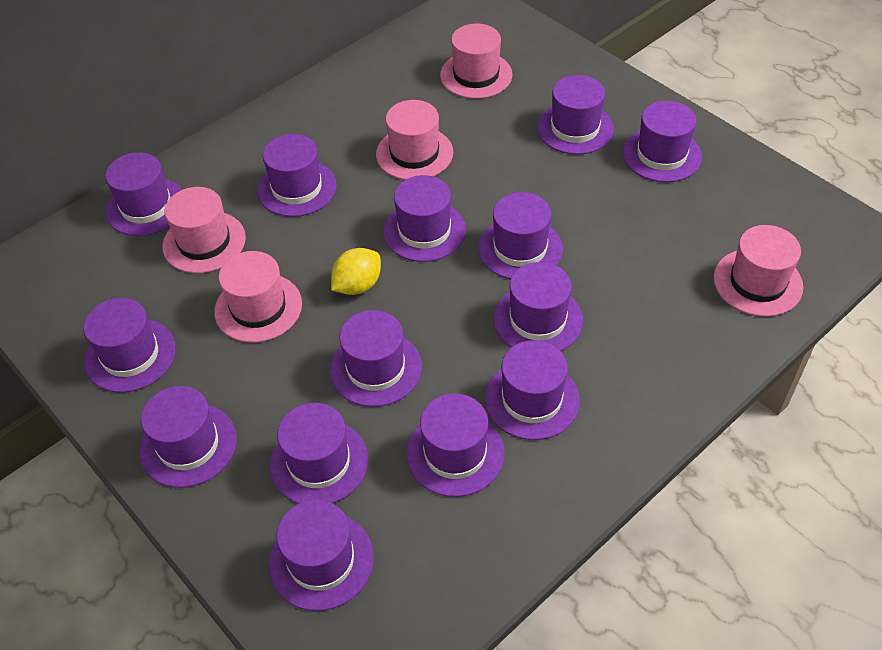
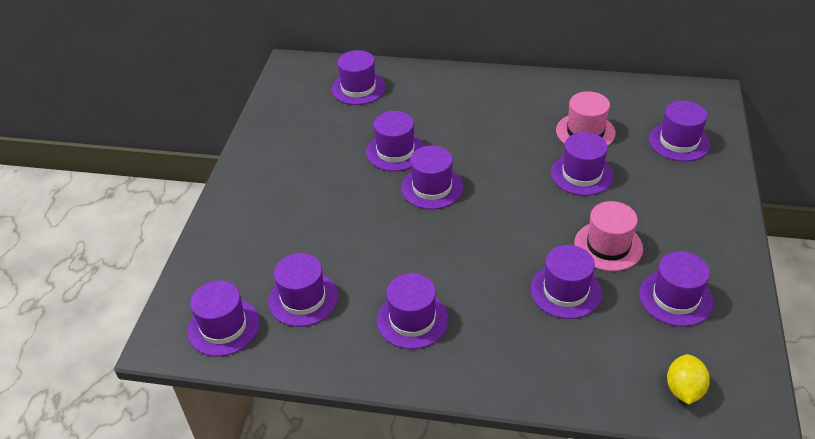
pink hat: 5 -> 2
purple hat: 14 -> 10

